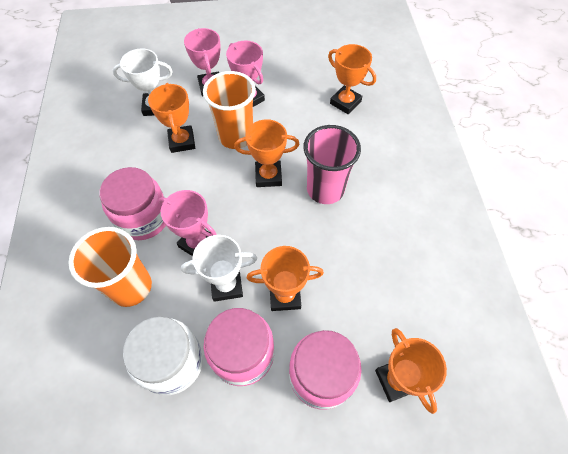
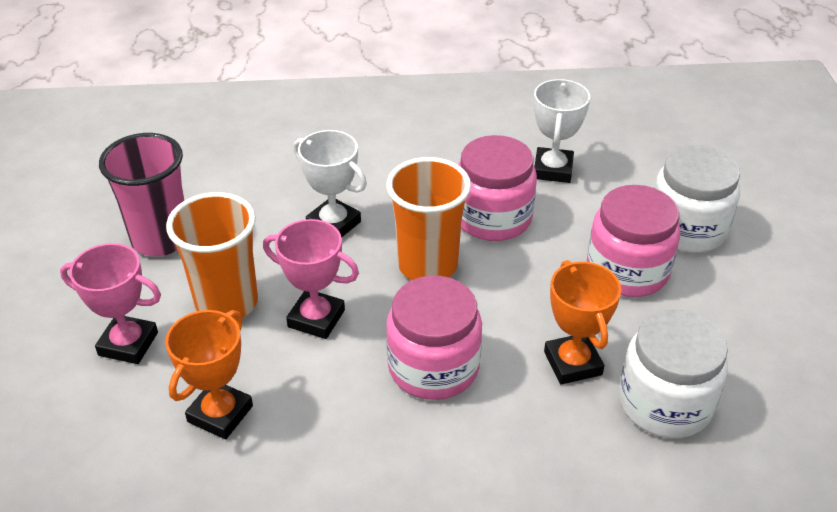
orange trophy: 5 -> 2
pink trophy: 3 -> 2
white jar: 1 -> 2

